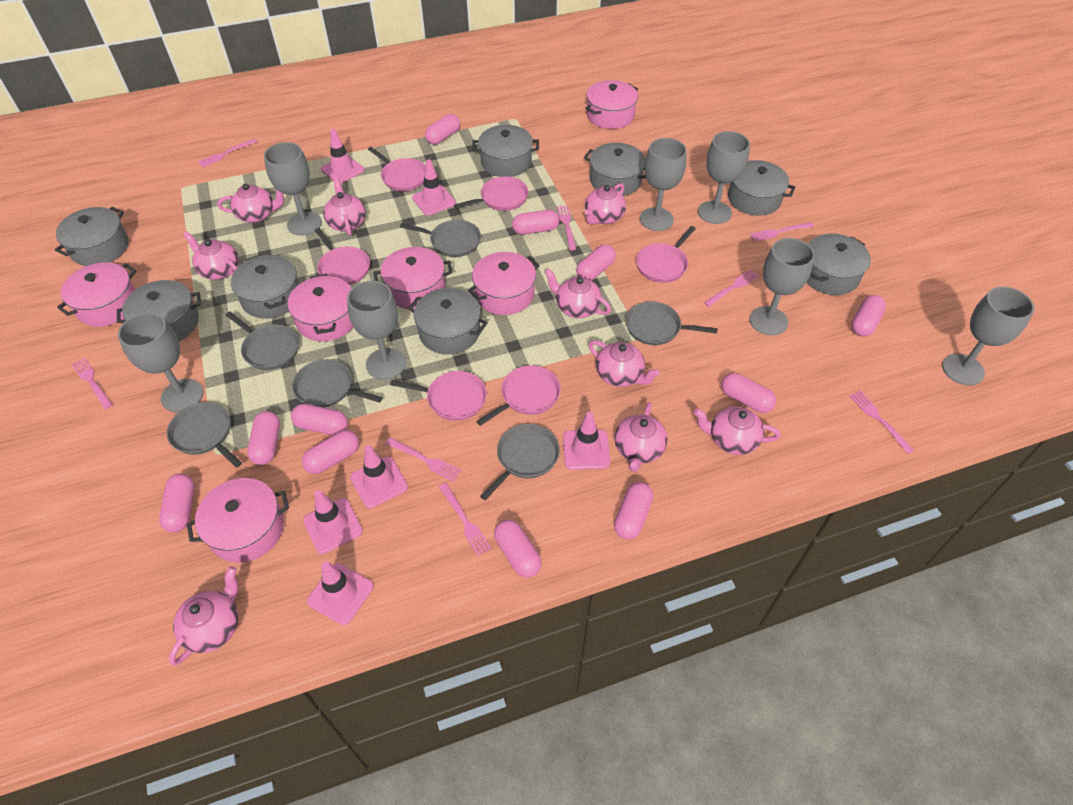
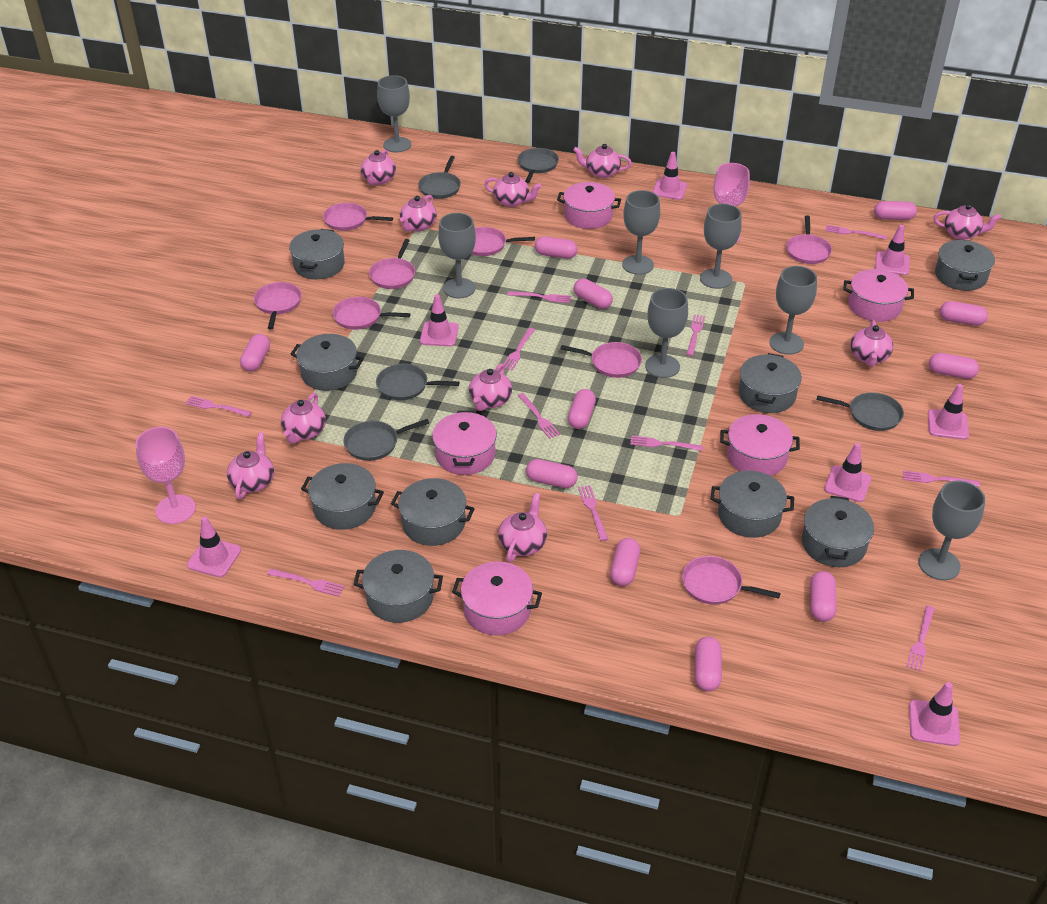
grey pan: 6 -> 5
grey pot: 8 -> 9
pink fork: 8 -> 11
pink goblet: 0 -> 2
pink pan: 6 -> 8
pink pot: 6 -> 5
pink teapot: 9 -> 10
pink traffic cone: 6 -> 7

